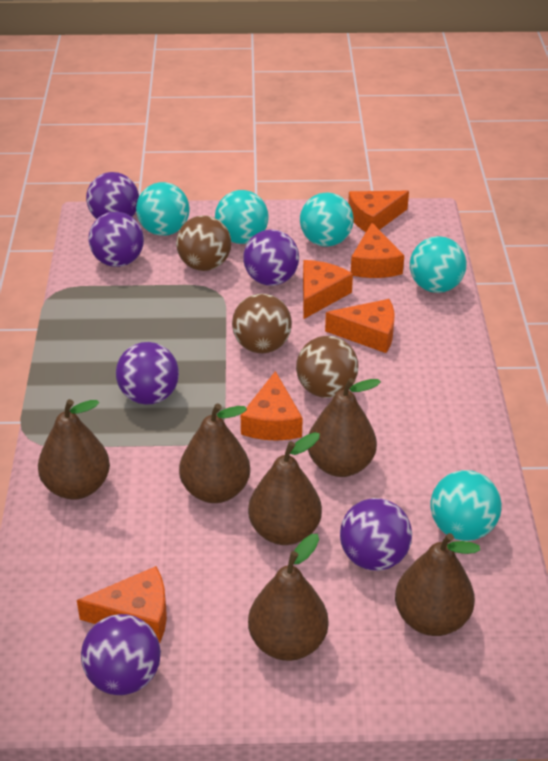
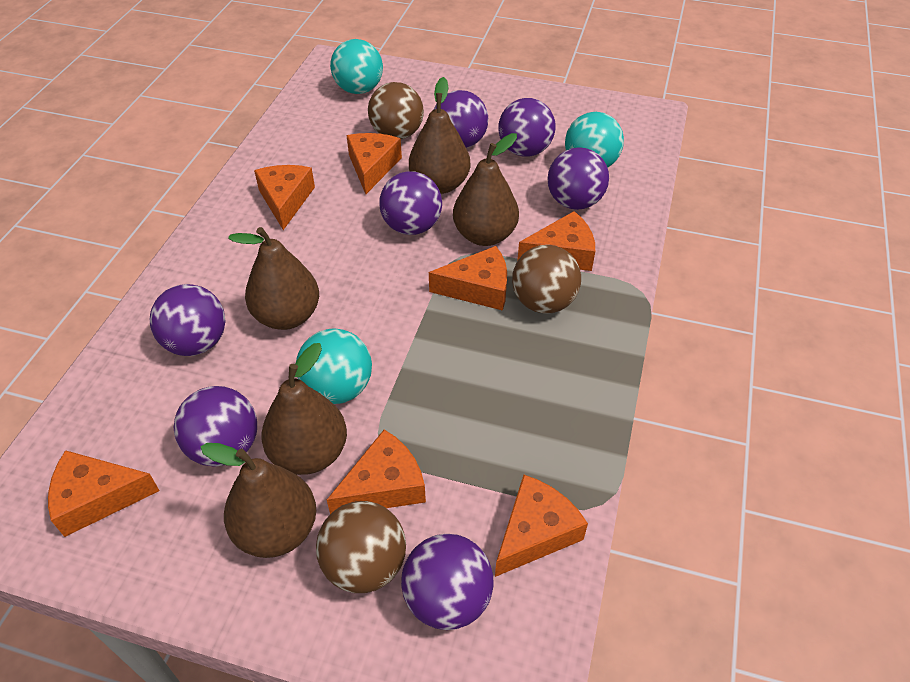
brown pear: 6 -> 5
orange cheese: 6 -> 7
purple ball: 6 -> 7
turquoise ball: 5 -> 3

